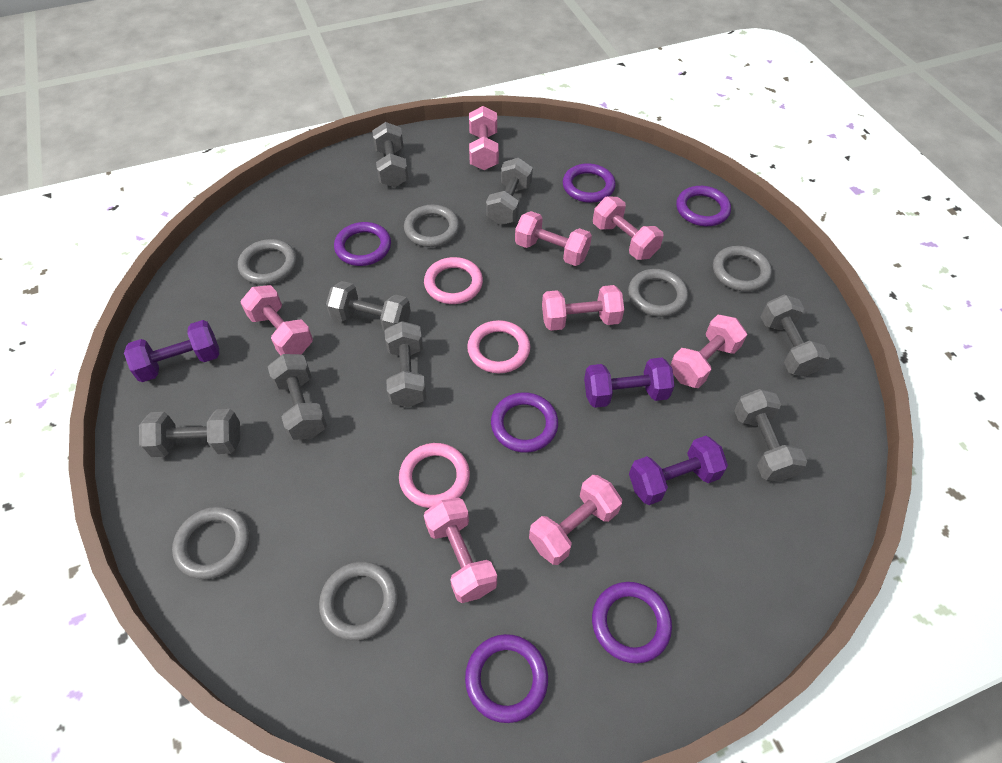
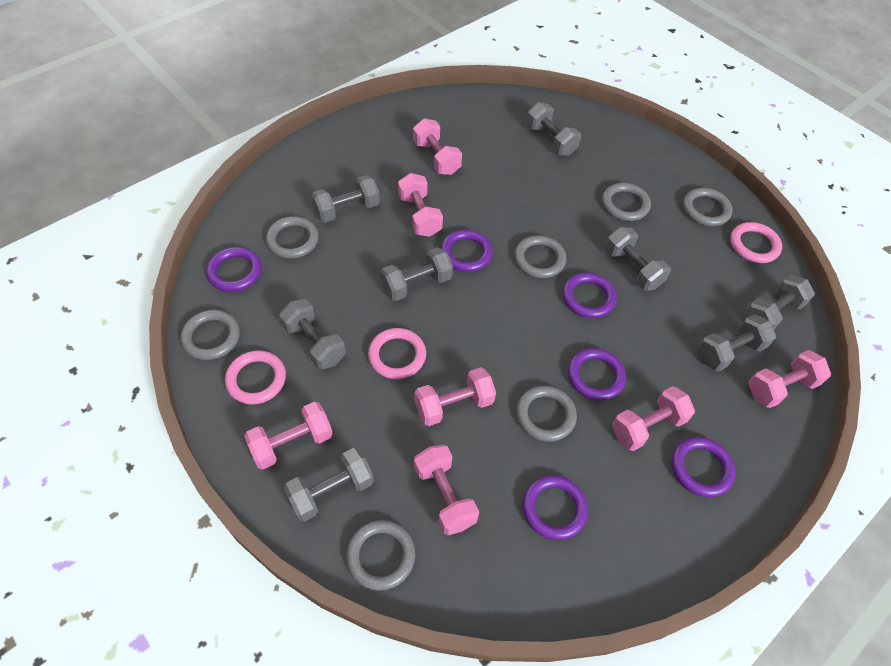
grey ring: 6 -> 7
pink dumbbell: 8 -> 7
purple dumbbell: 3 -> 0

